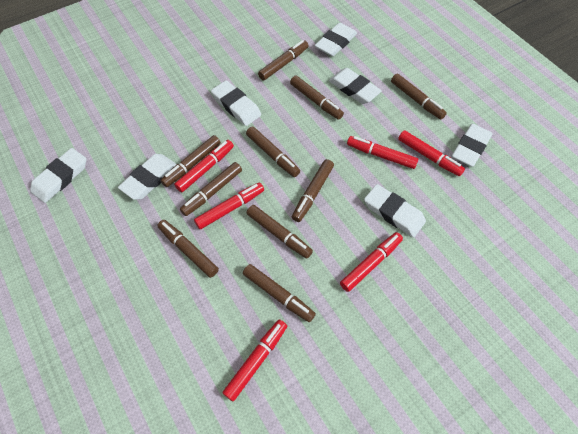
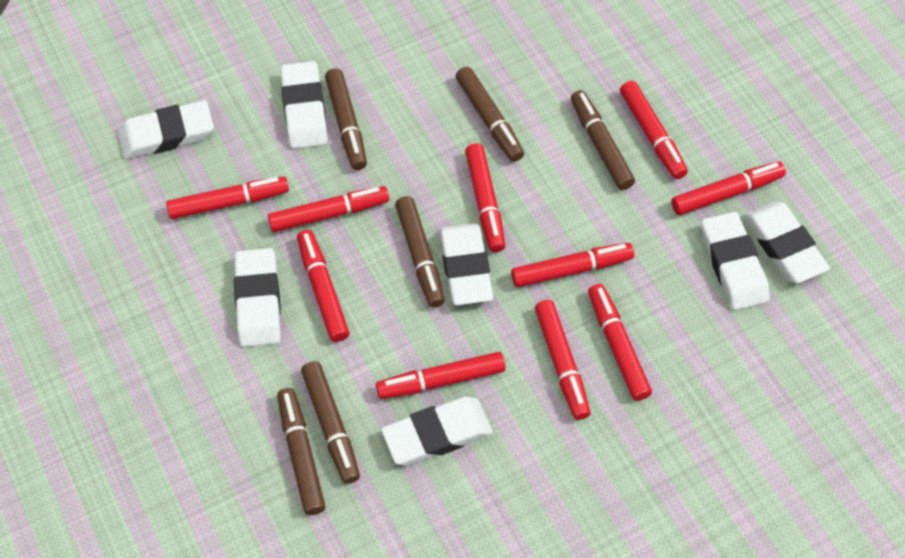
brown marker: 10 -> 6
red marker: 6 -> 10

